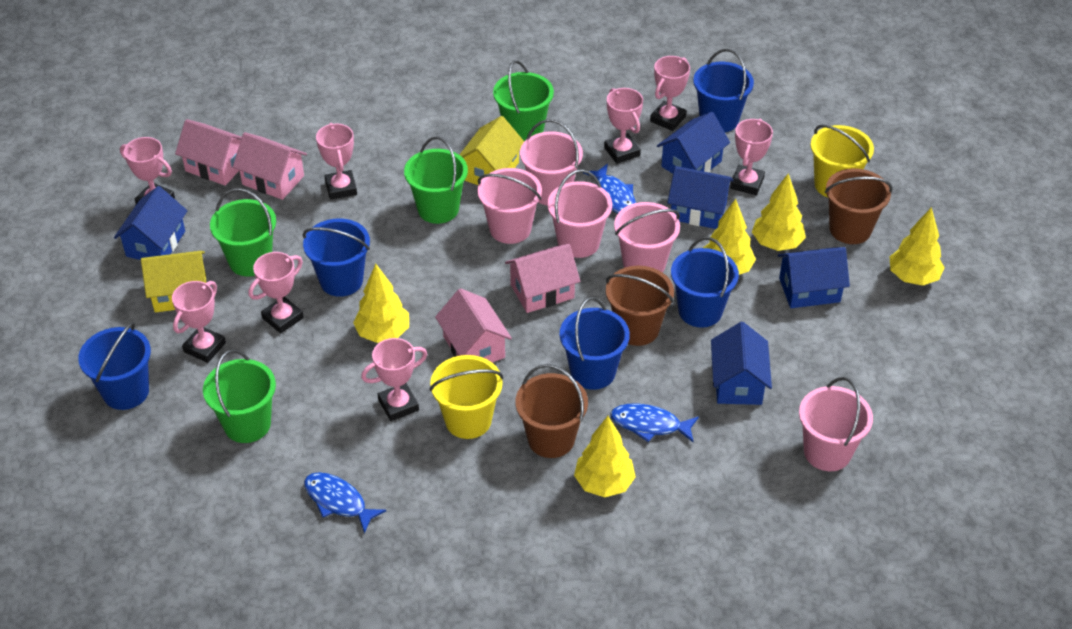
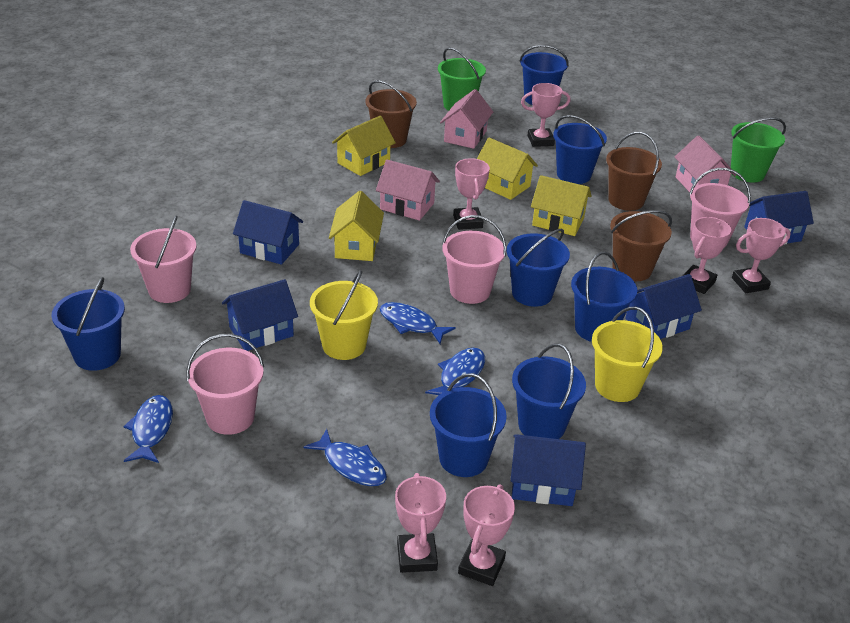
blue bucket: 5 -> 7
blue fish: 3 -> 4
green bucket: 4 -> 2
pink bucket: 5 -> 4
pink house: 4 -> 3
pink trophy: 8 -> 6
yellow house: 2 -> 4
yellow tree: 5 -> 0

